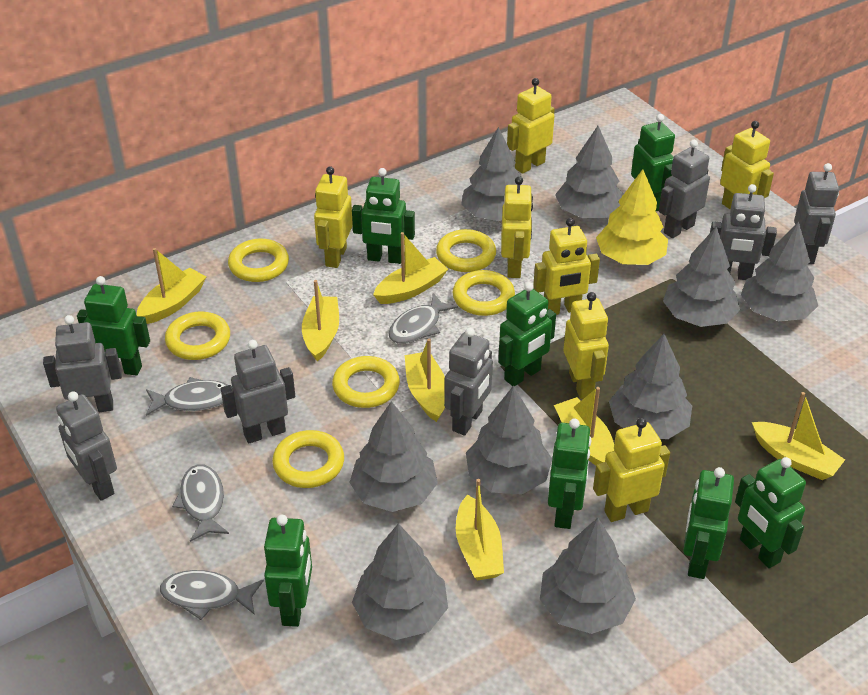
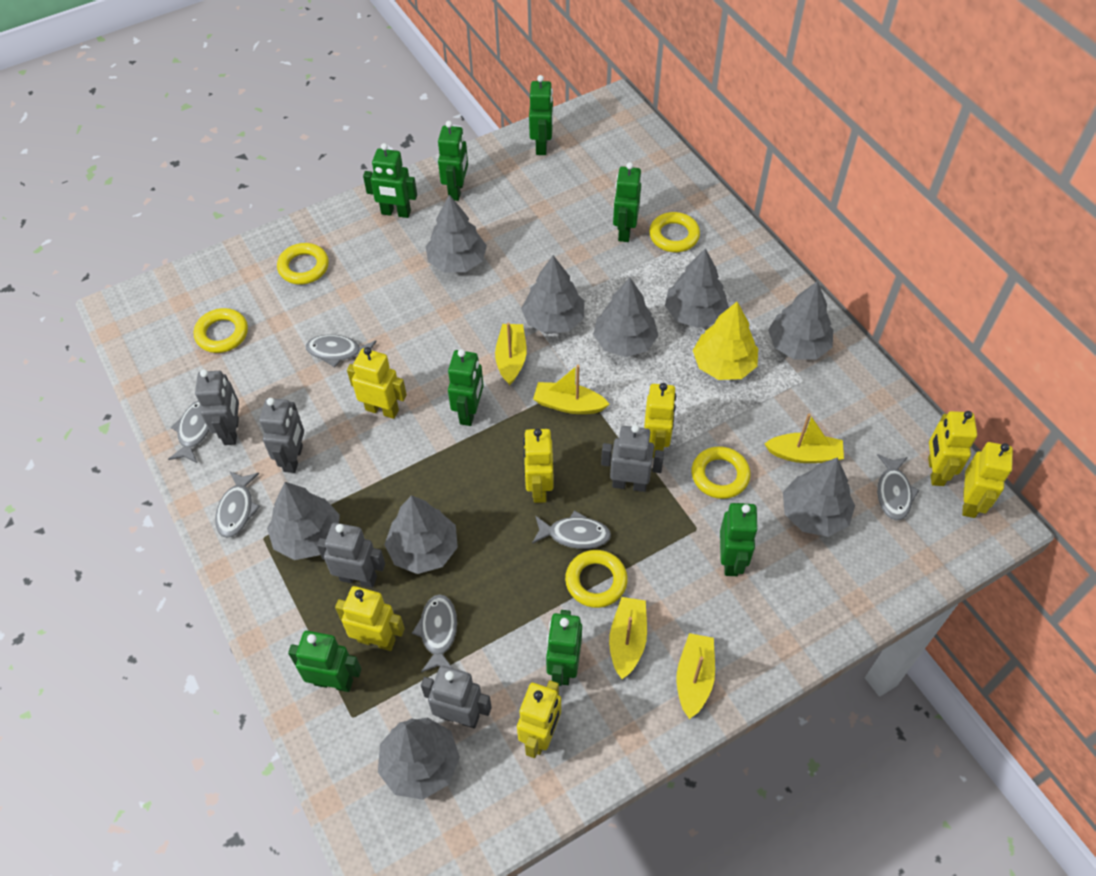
grey fish: 4 -> 6
grey robot: 7 -> 5
yellow boat: 7 -> 5
yellow ring: 6 -> 5

